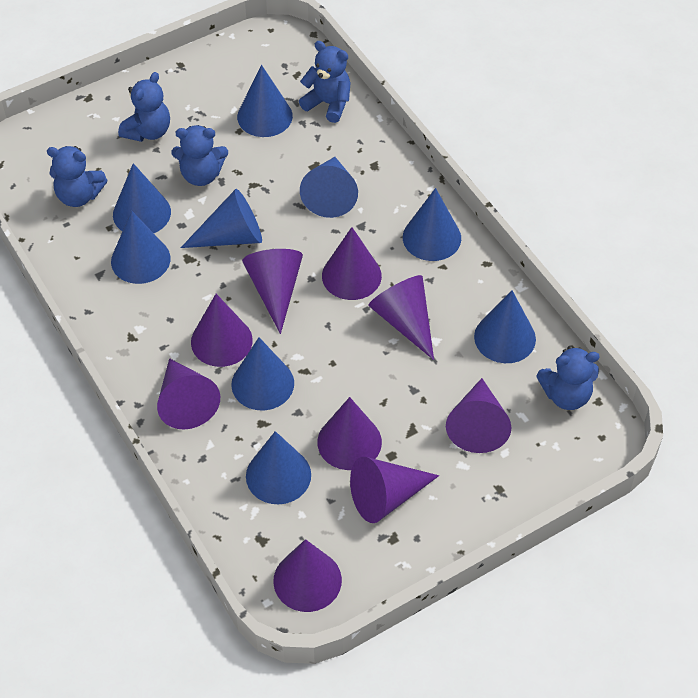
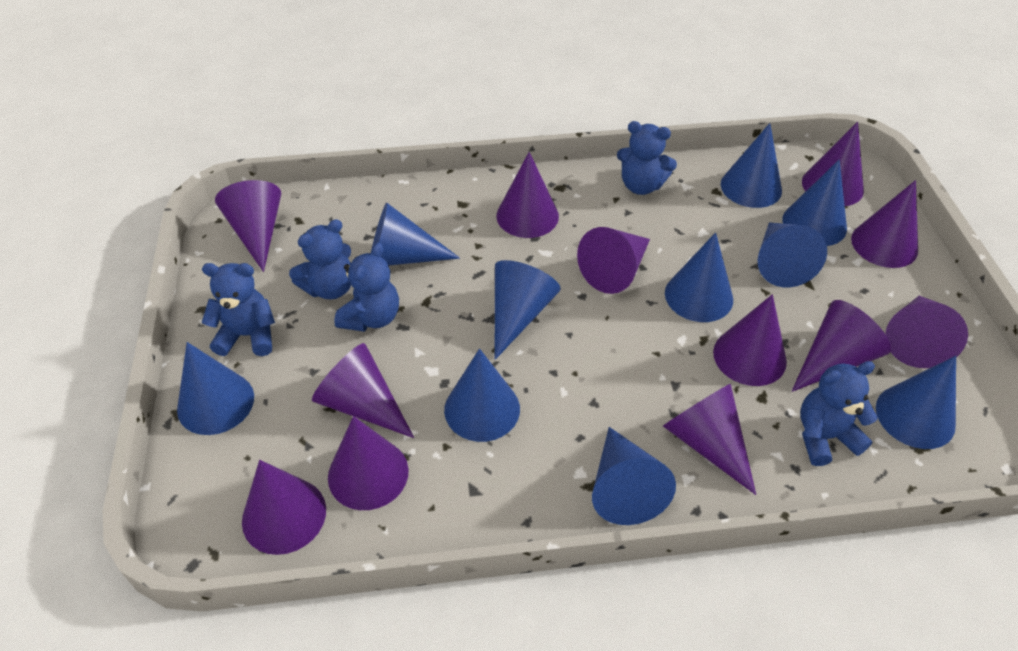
blue cone: 9 -> 10
purple cone: 9 -> 12

